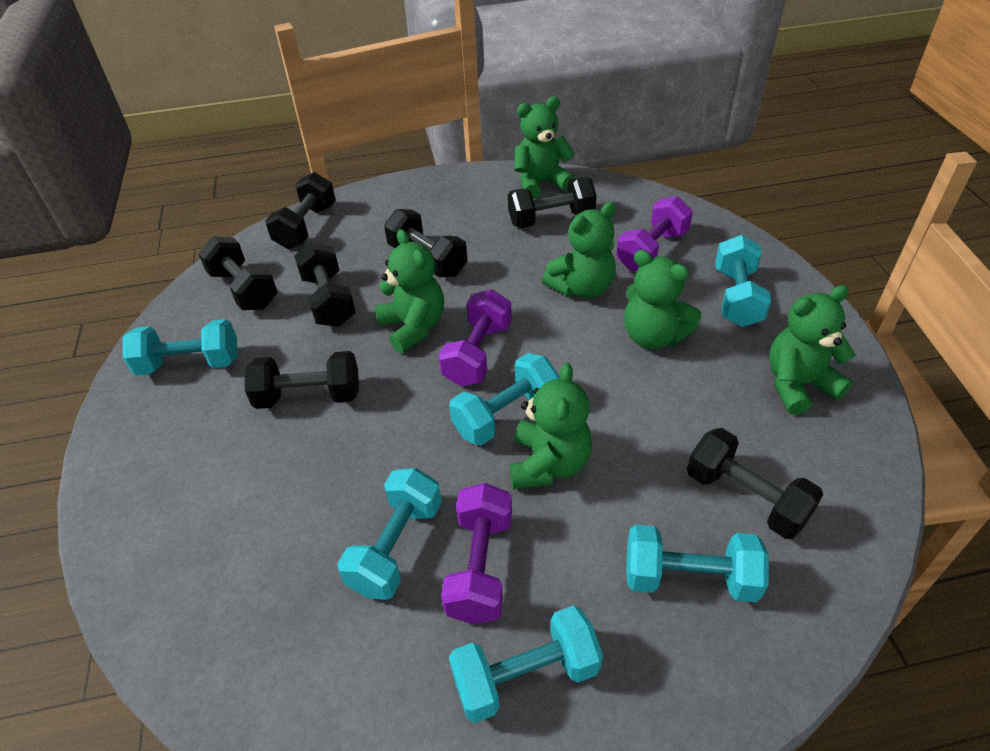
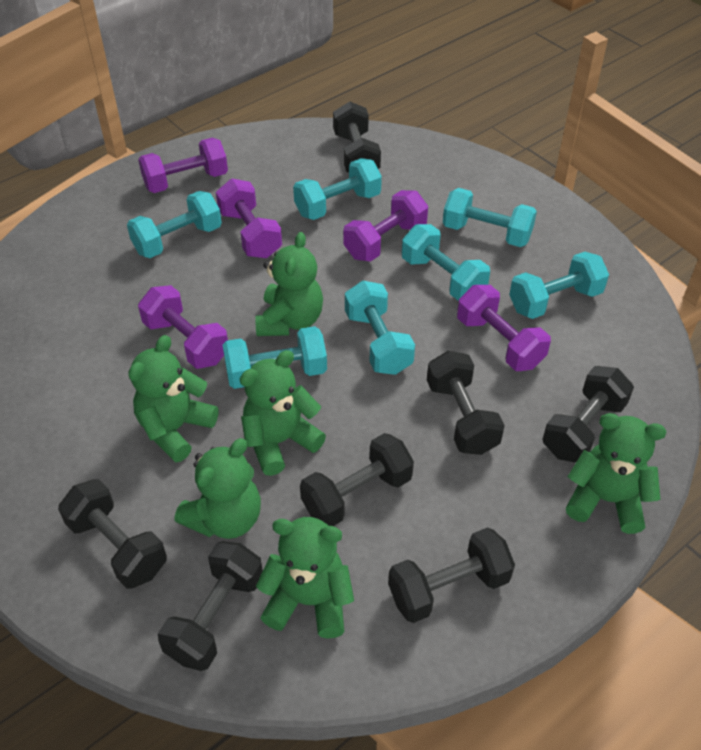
purple dumbbell: 3 -> 5
turquoise dumbbell: 6 -> 7

